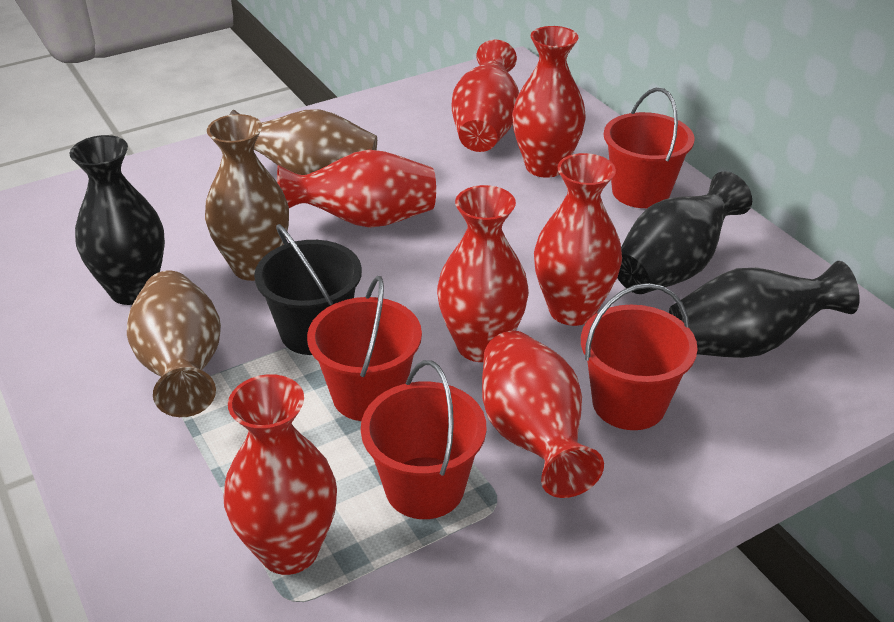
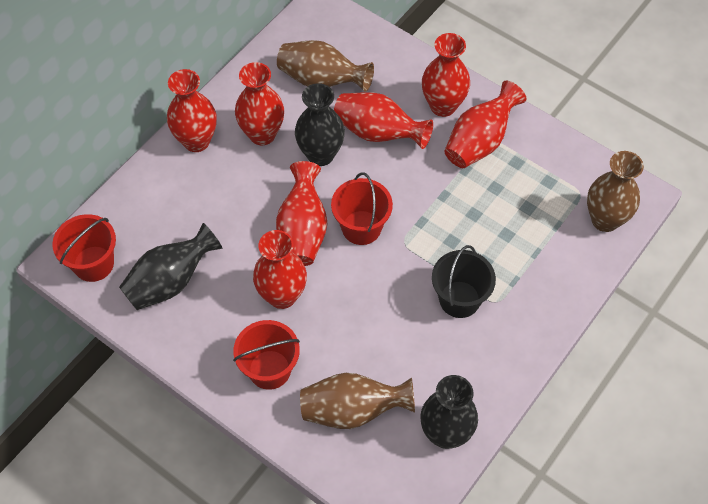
red bucket: 4 -> 3

